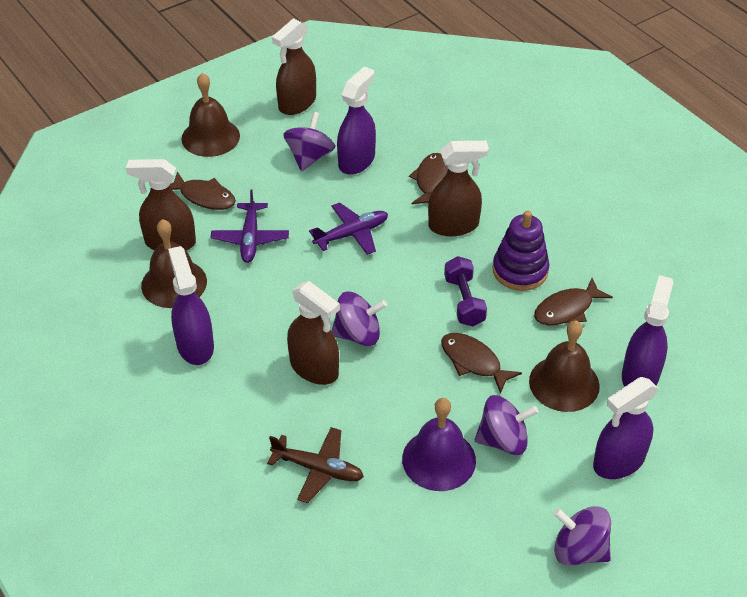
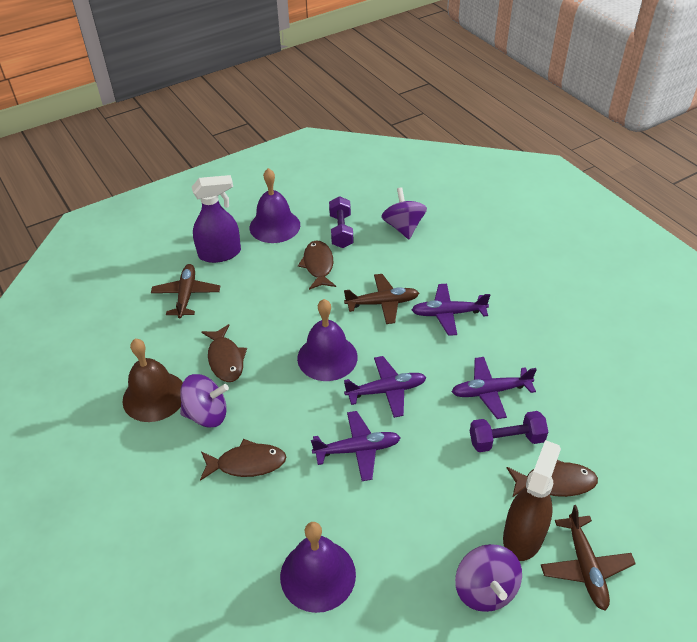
brown bell: 3 -> 1
brown plane: 1 -> 3
brown spray bottle: 4 -> 1
purple bell: 1 -> 3
purple dumbbell: 1 -> 2
purple plane: 2 -> 4
purple spinning top: 4 -> 3
purple spray bottle: 4 -> 1
purple stacking toy: 1 -> 0

